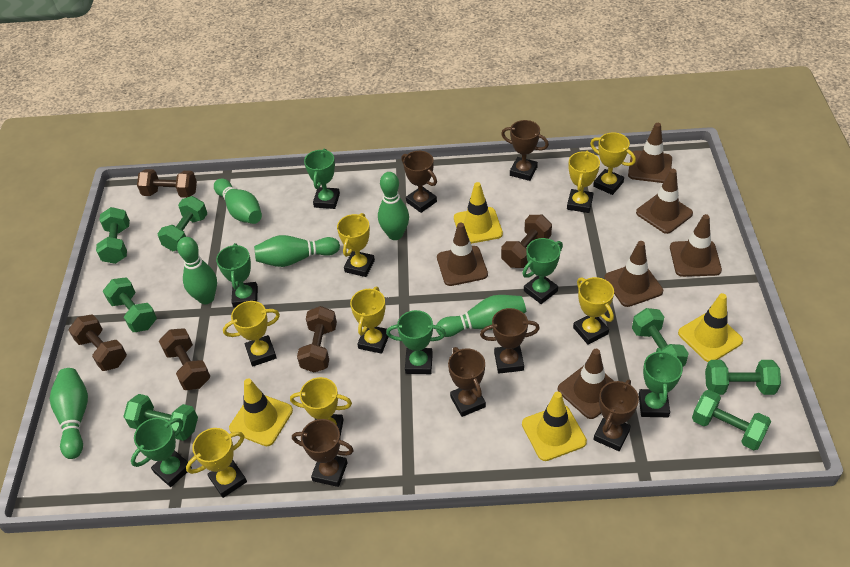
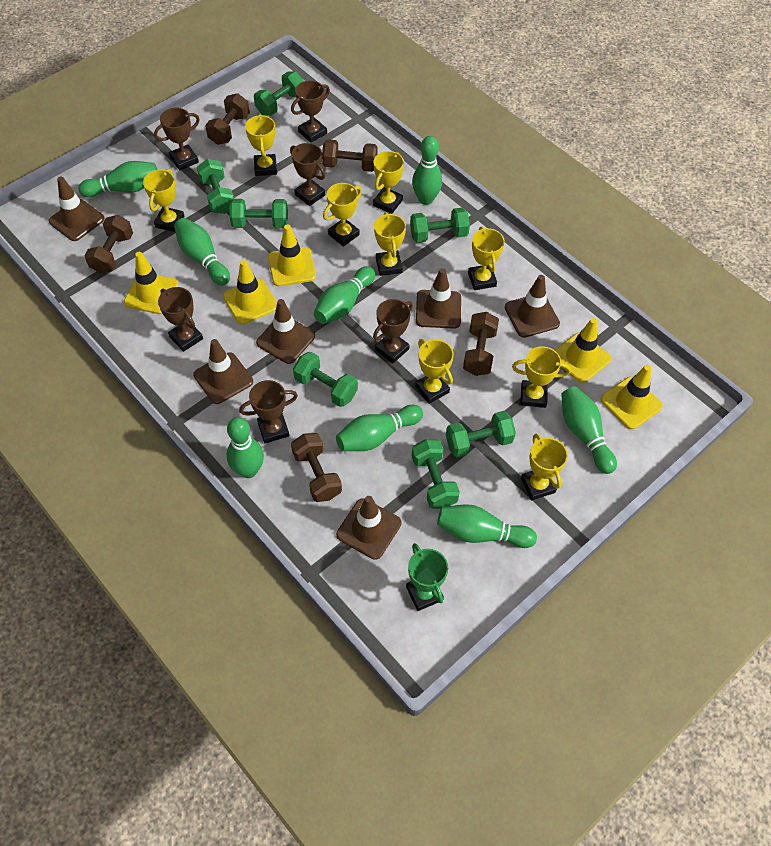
green bowling pin: 6 -> 8
green trophy: 6 -> 1
yellow traffic cone: 4 -> 5
yellow trophy: 8 -> 9

